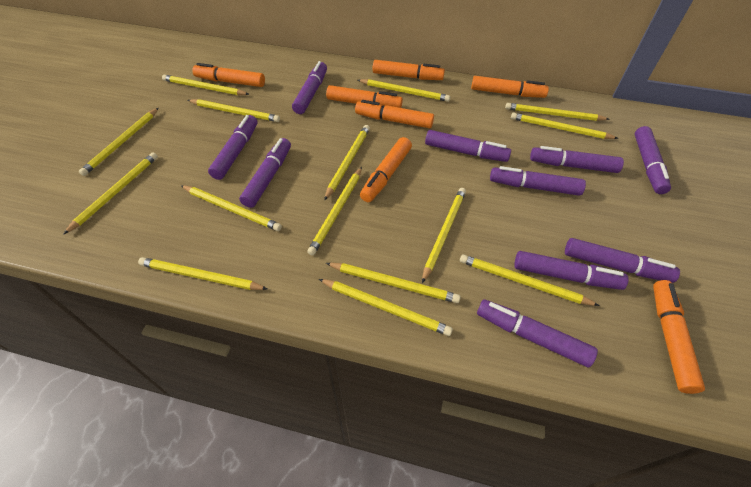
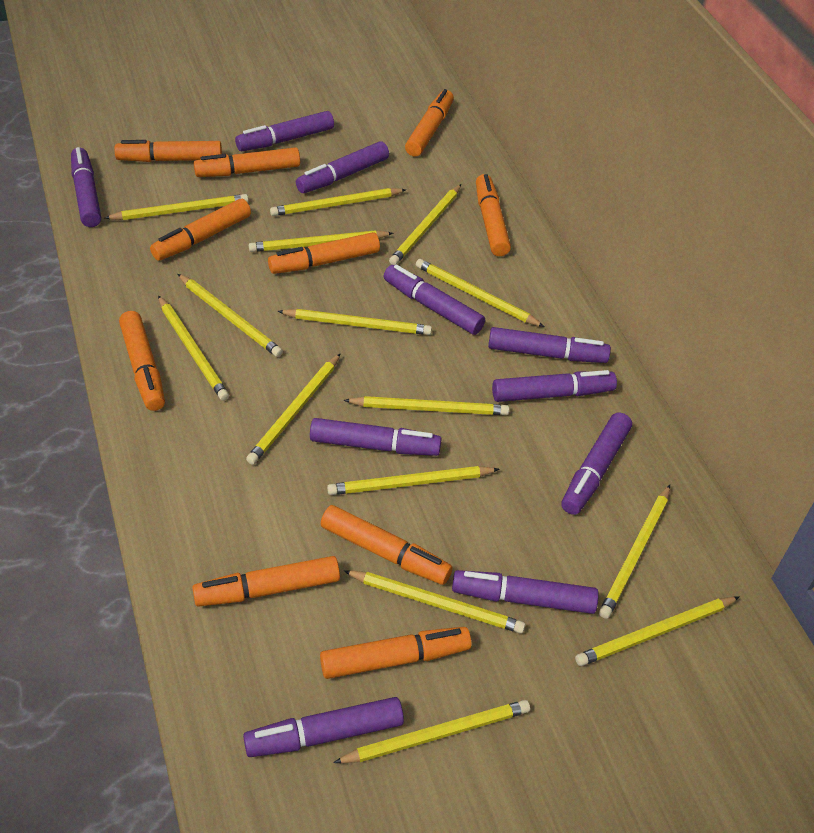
orange marker: 7 -> 10

